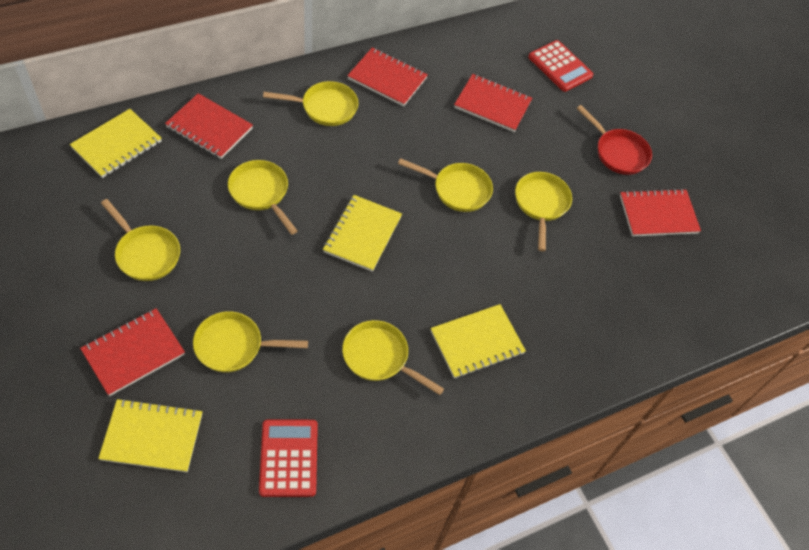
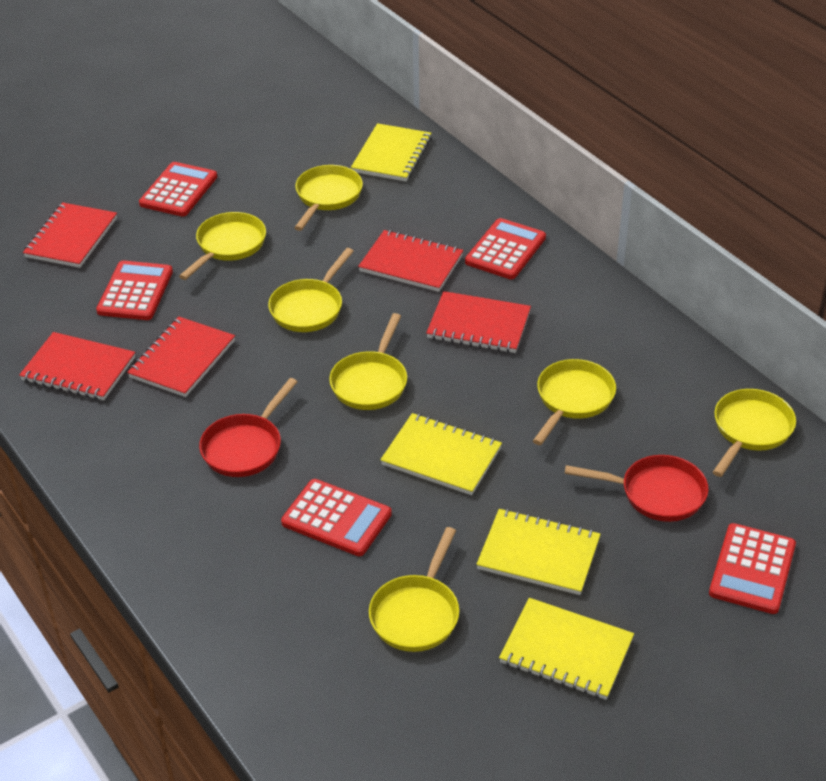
red calculator: 2 -> 5
red pan: 1 -> 2

